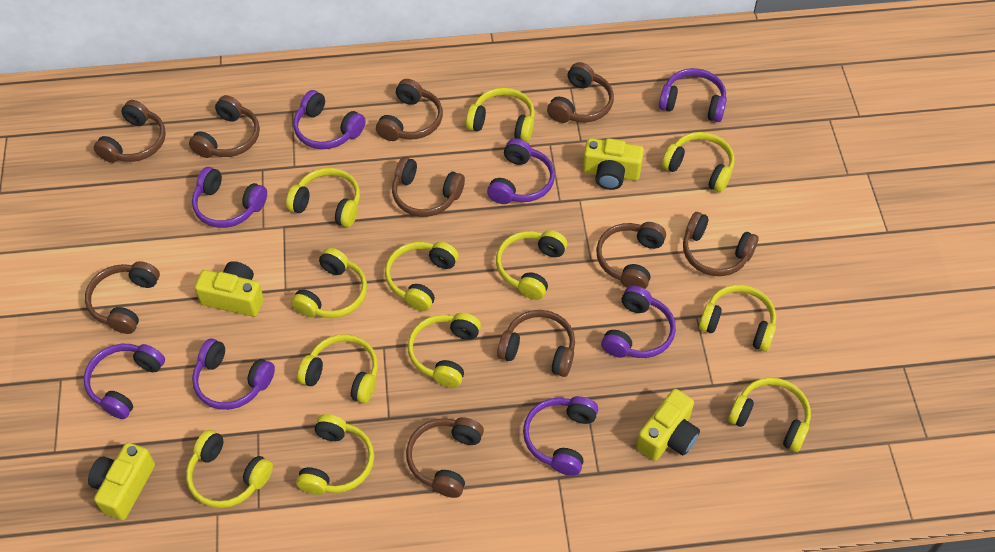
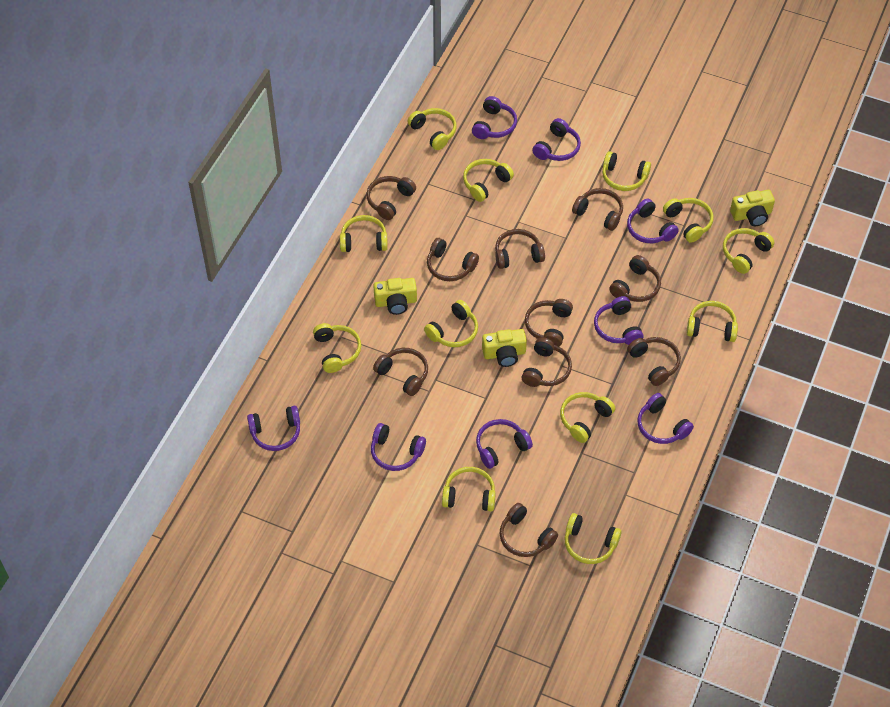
yellow camera: 4 -> 3

